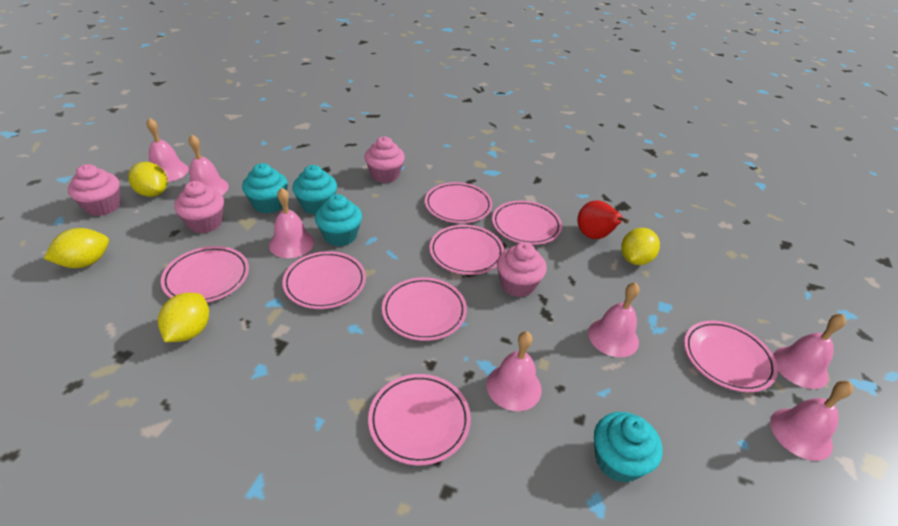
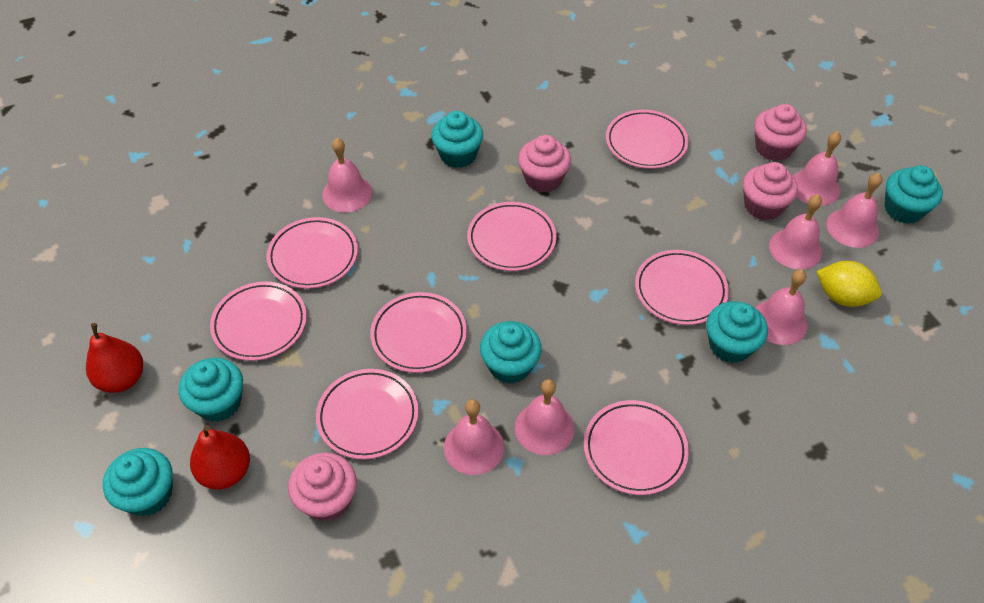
red pear: 1 -> 2
turquoise cupcake: 4 -> 6
yellow lemon: 4 -> 1

